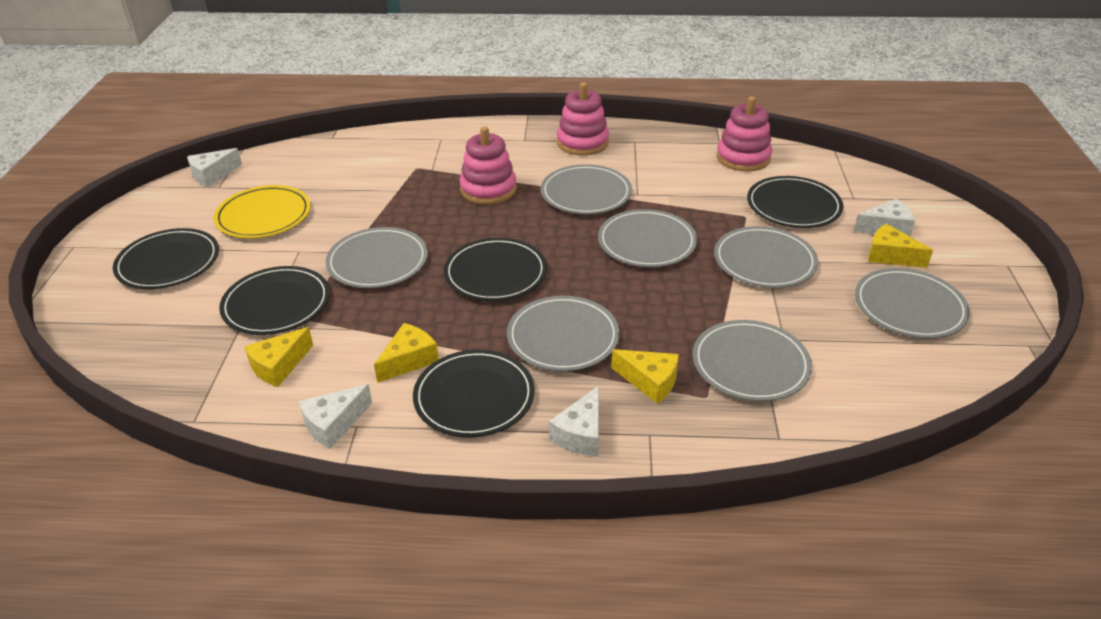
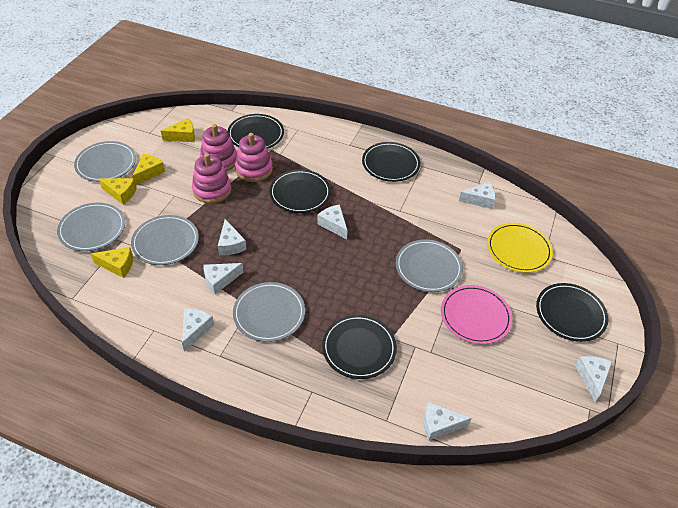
grey plate: 7 -> 5
pink plate: 0 -> 1
white cheese: 4 -> 7

